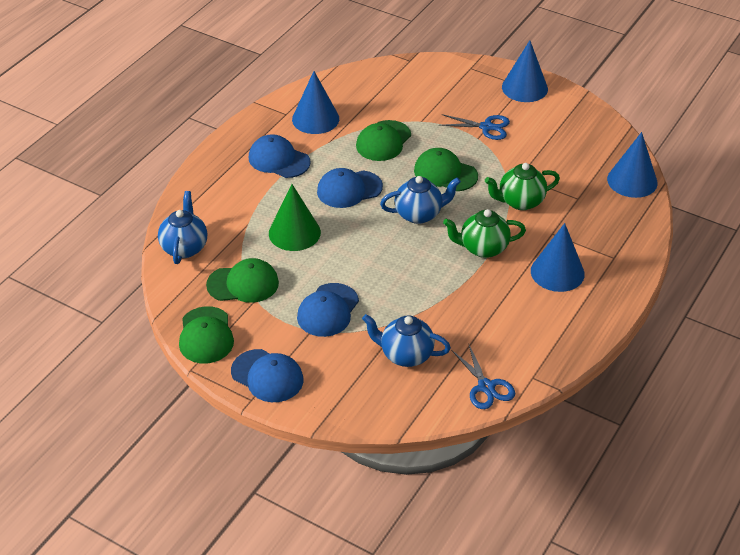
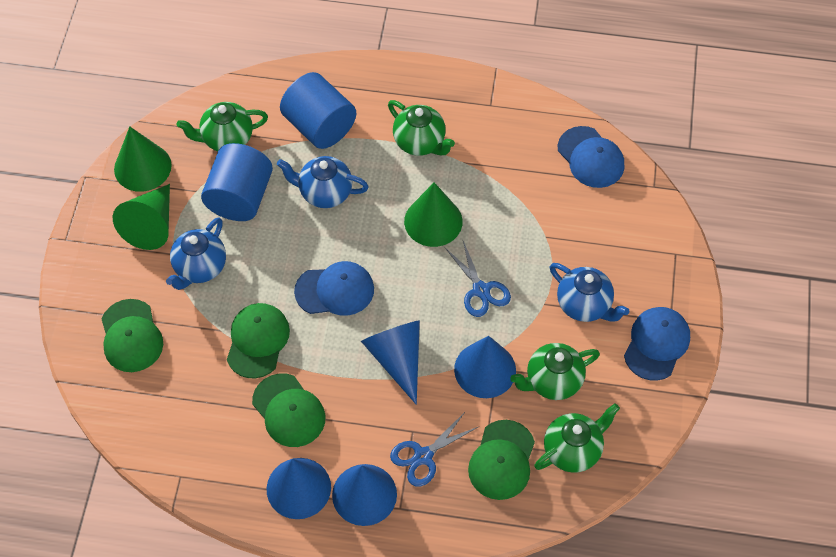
blue cap: 4 -> 3
blue cylinder: 0 -> 2
green cone: 1 -> 3
green teapot: 2 -> 4

